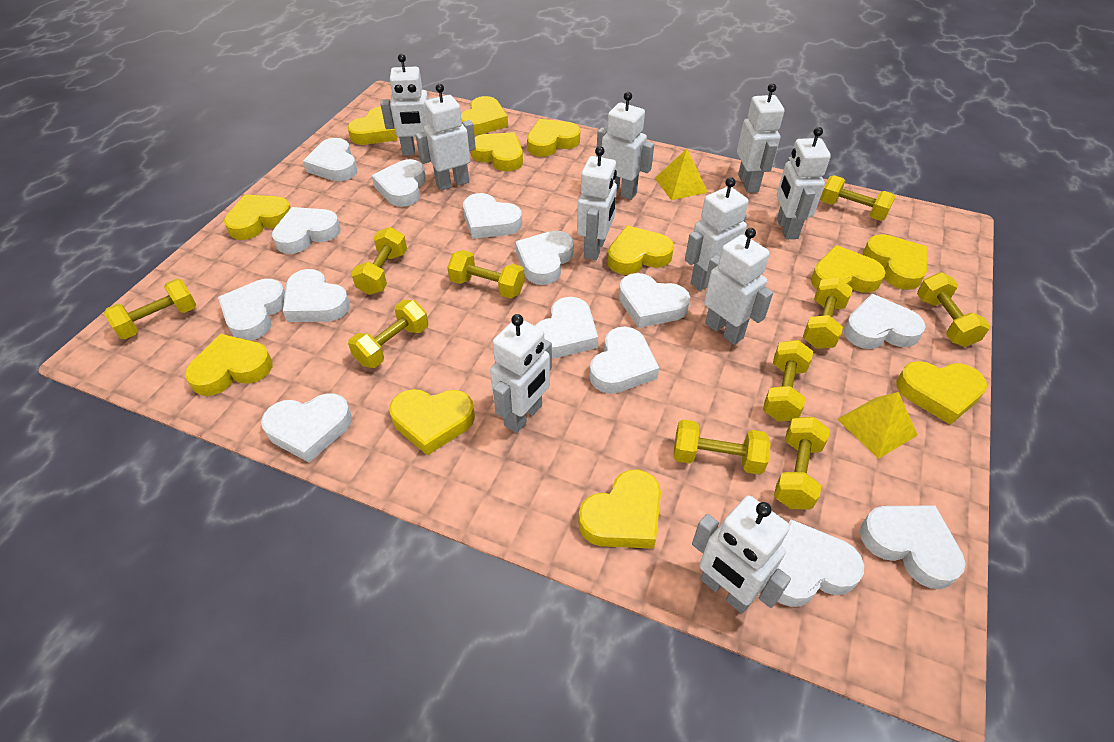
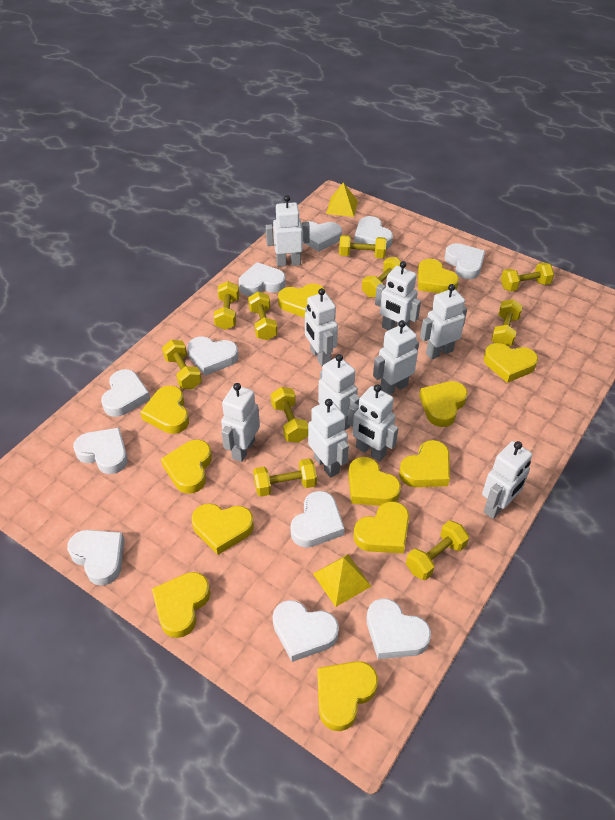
white heart: 14 -> 11

